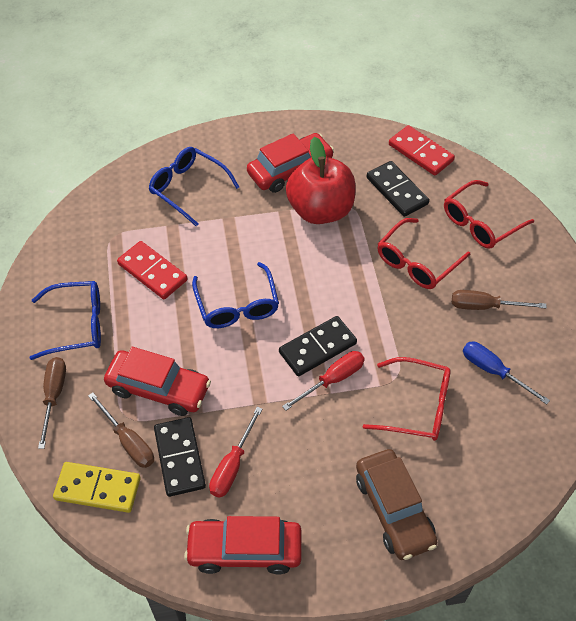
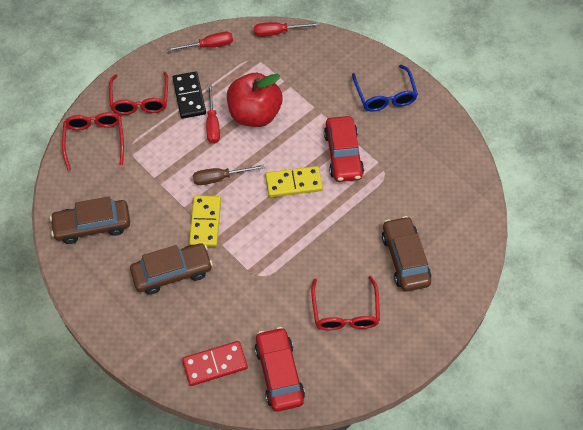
black domino: 3 -> 1
blue glasses: 3 -> 1
blue screwdriver: 1 -> 0
brown car: 1 -> 3
brown screwdriver: 3 -> 1
red car: 3 -> 2
red domino: 2 -> 1
red screwdriver: 2 -> 3
yellow domino: 1 -> 2

